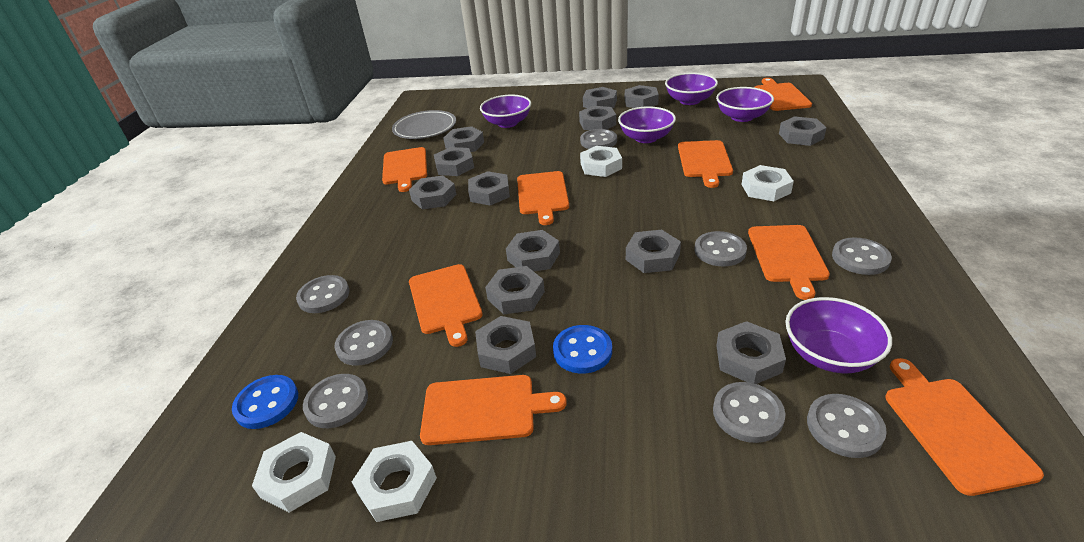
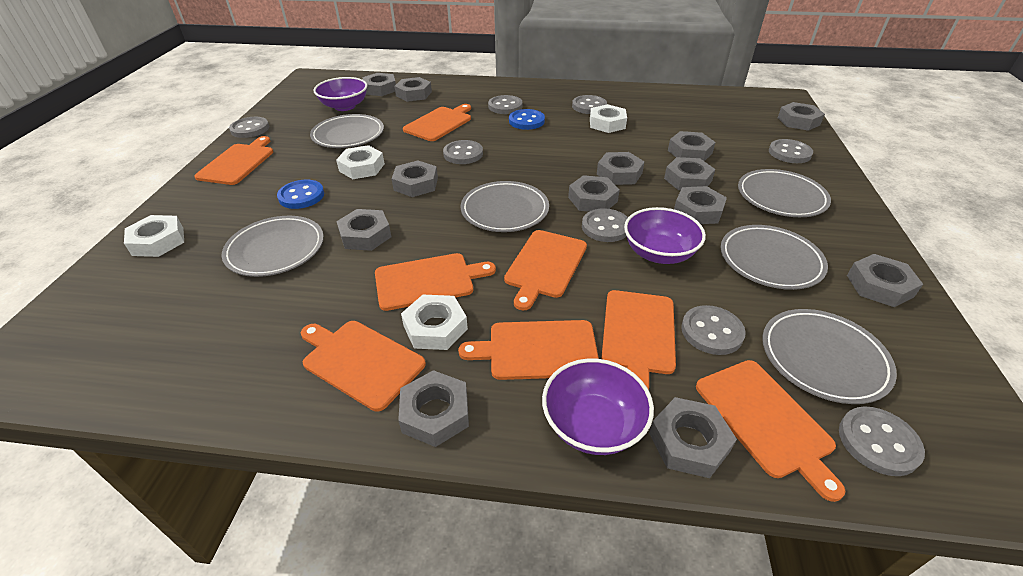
grey plate: 1 -> 6
purple bowl: 5 -> 3

